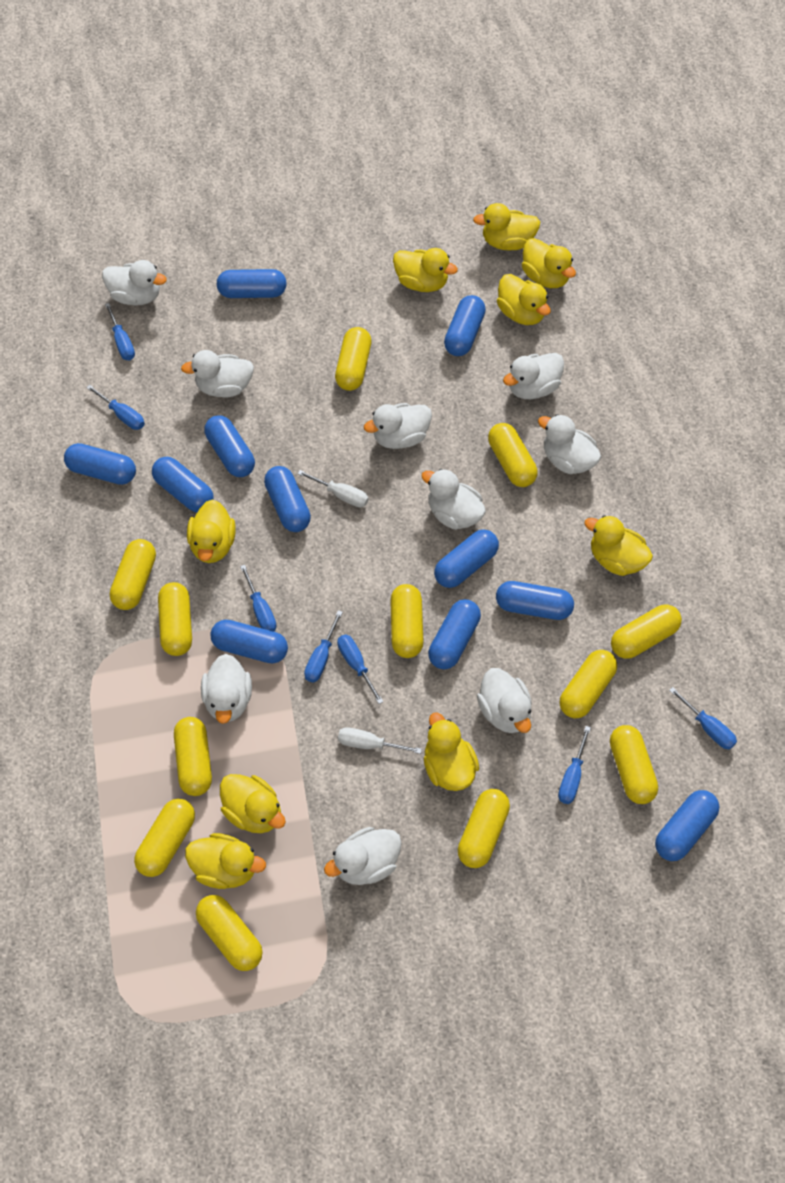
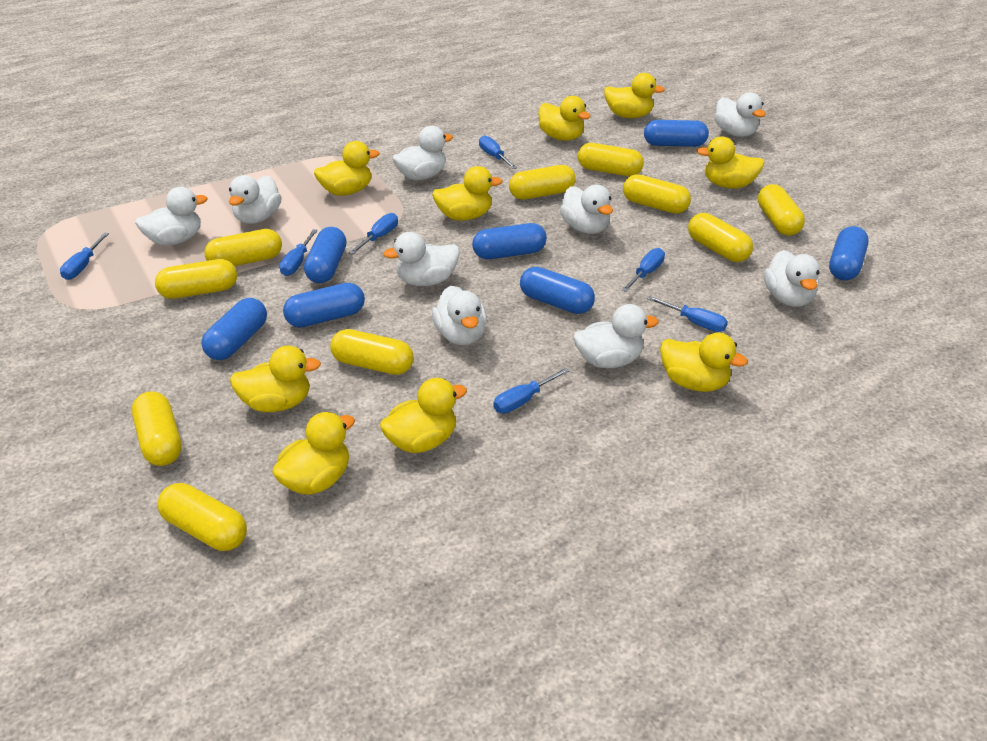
blue capsule: 11 -> 7
white screwdriver: 2 -> 0
yellow capsule: 12 -> 10

